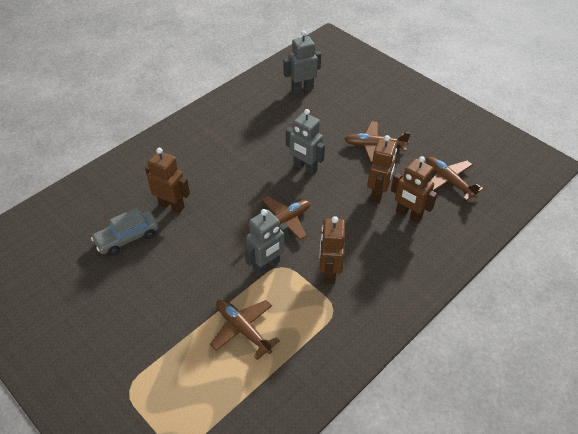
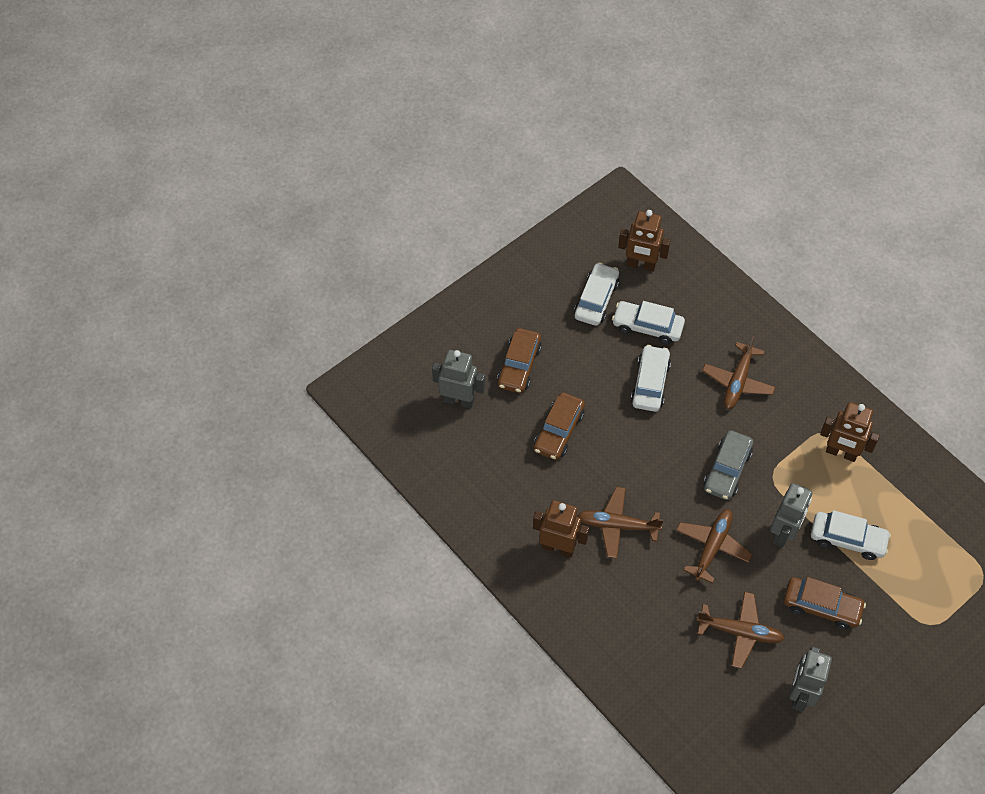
brown car: 0 -> 3
brown robot: 4 -> 3
white car: 0 -> 4

